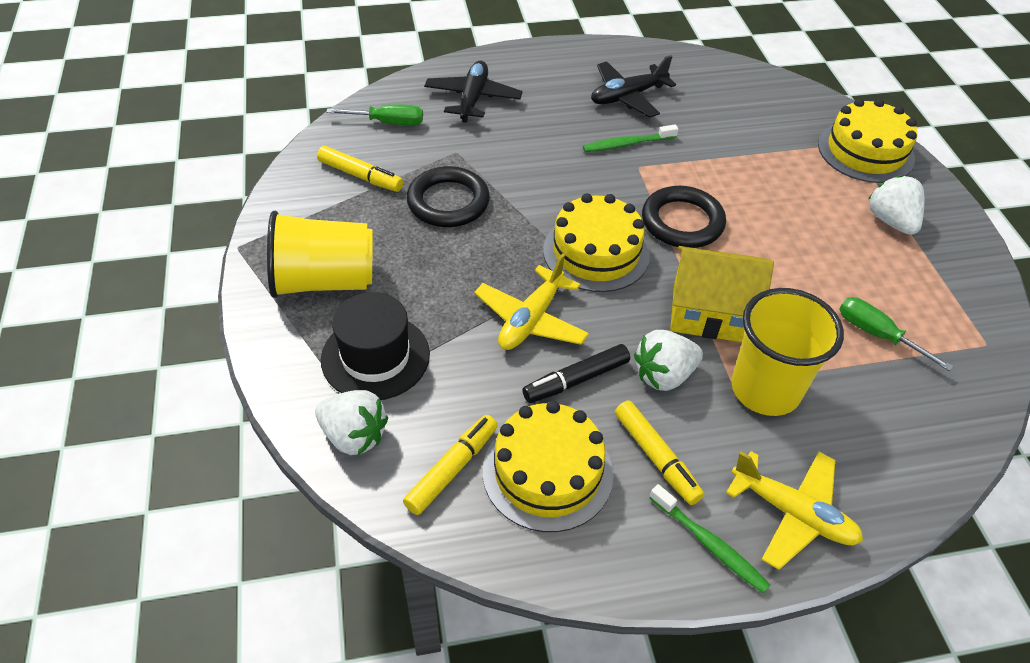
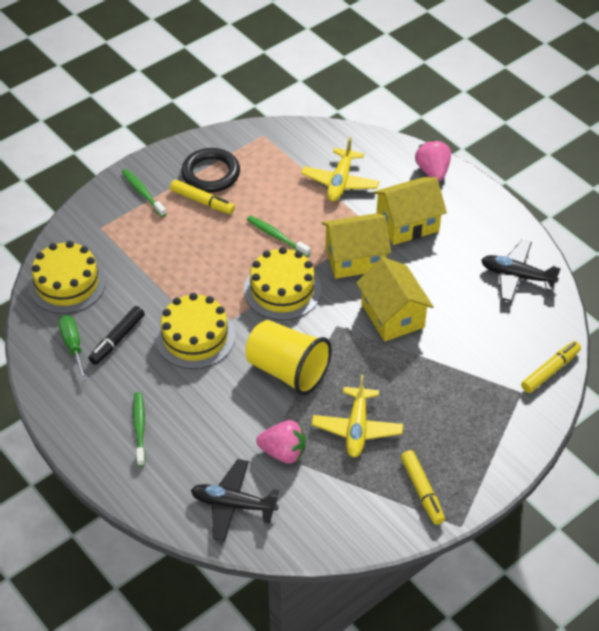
black hat: 1 -> 0
black ring: 2 -> 1
green screwdriver: 2 -> 1
green toothbrush: 2 -> 3
pink strawberry: 0 -> 2
white strawberry: 3 -> 0
yellow cup: 2 -> 1
yellow house: 1 -> 3

